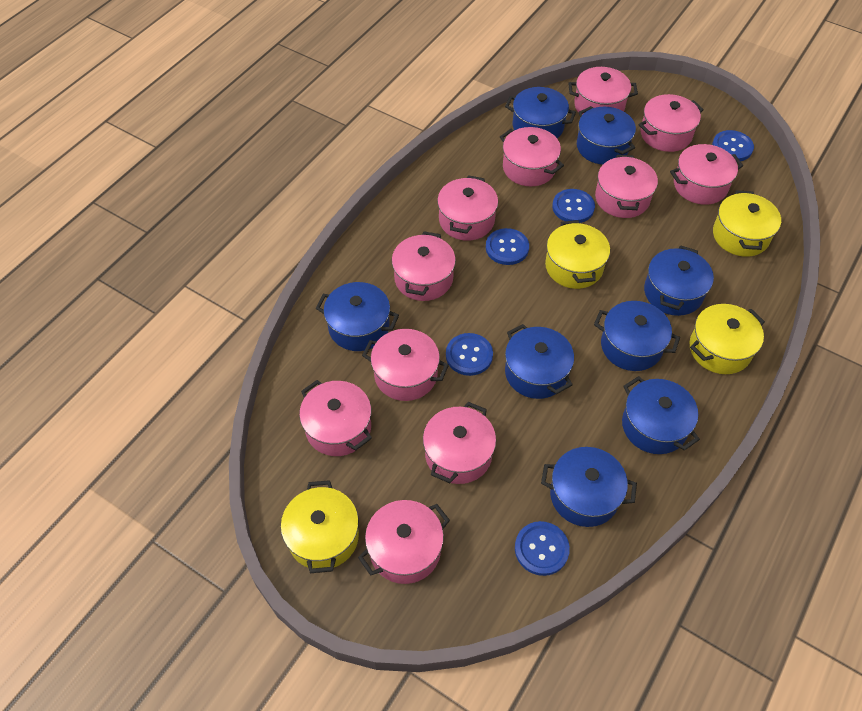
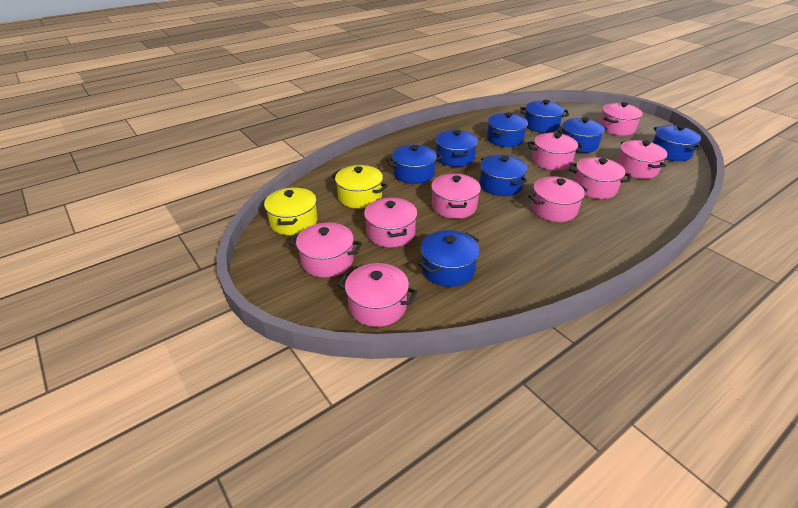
blue button: 5 -> 0
pink pot: 11 -> 9
yellow pot: 4 -> 2

